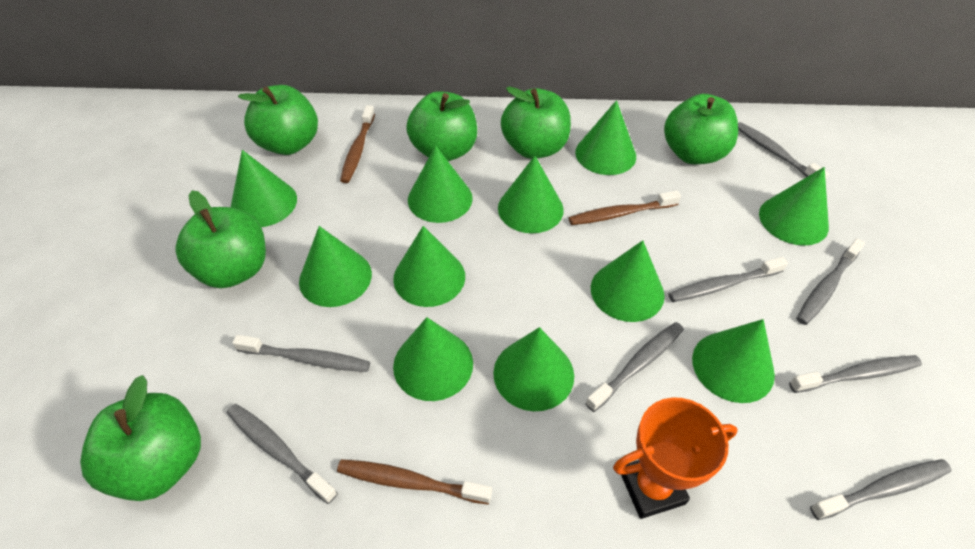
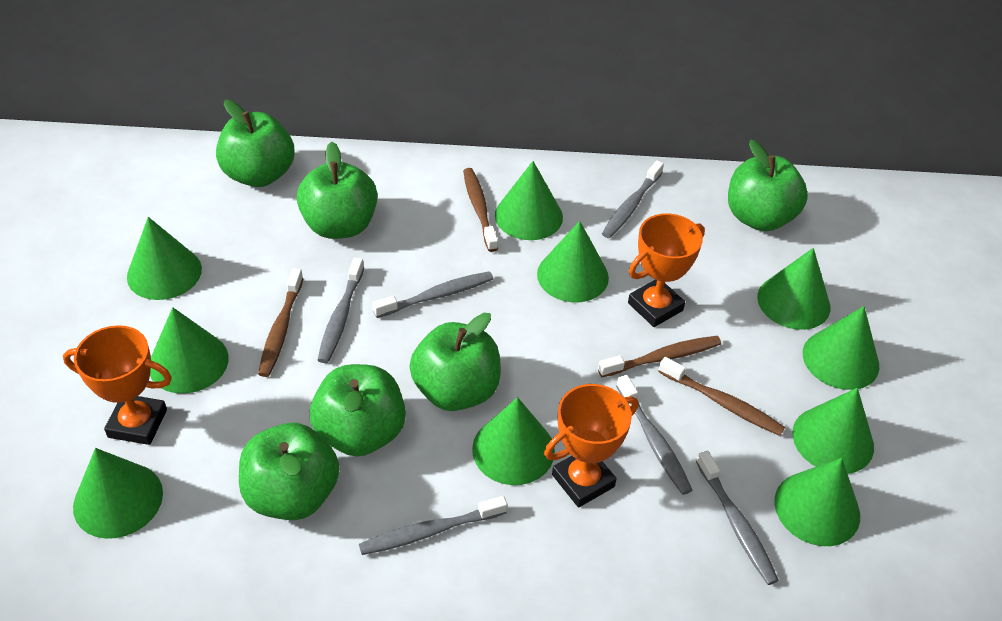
brown toothbrush: 3 -> 4
green cone: 11 -> 10
grey toothbrush: 8 -> 6
orange trophy: 1 -> 3

